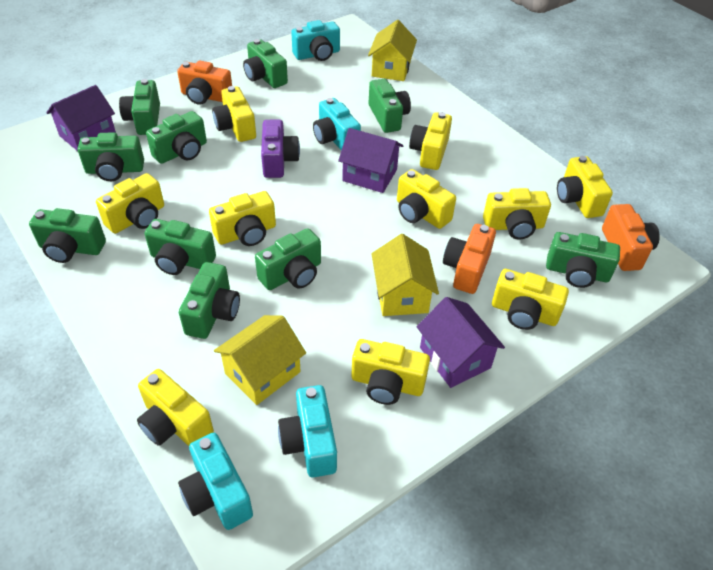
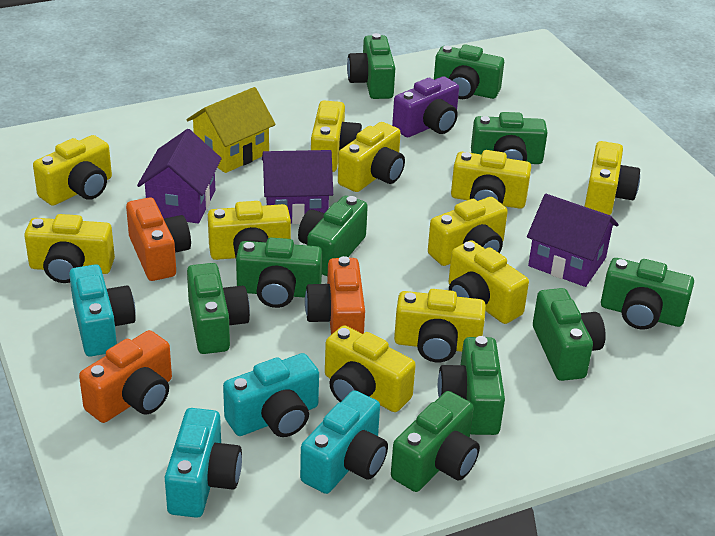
yellow camera: 10 -> 11
yellow house: 3 -> 1

